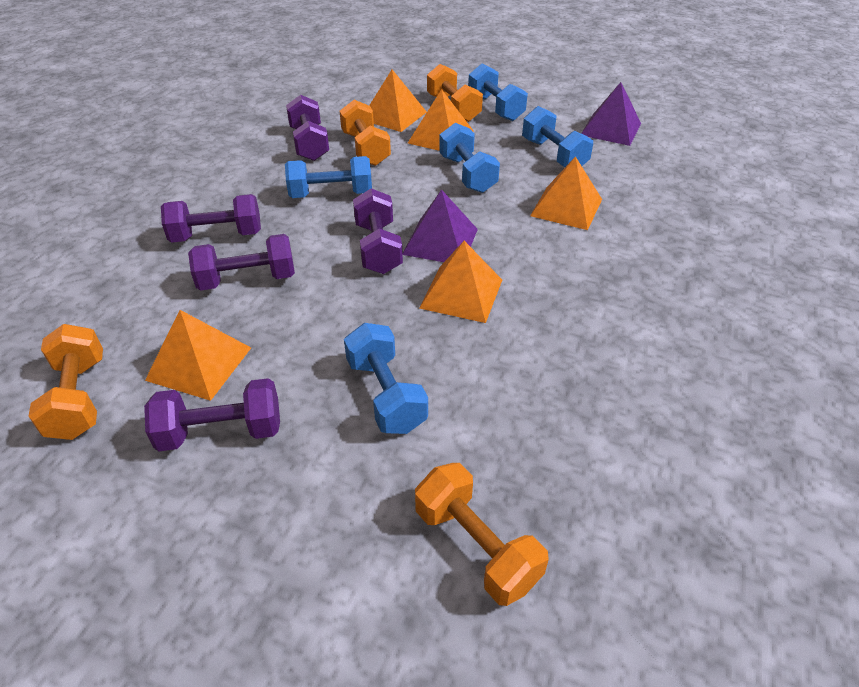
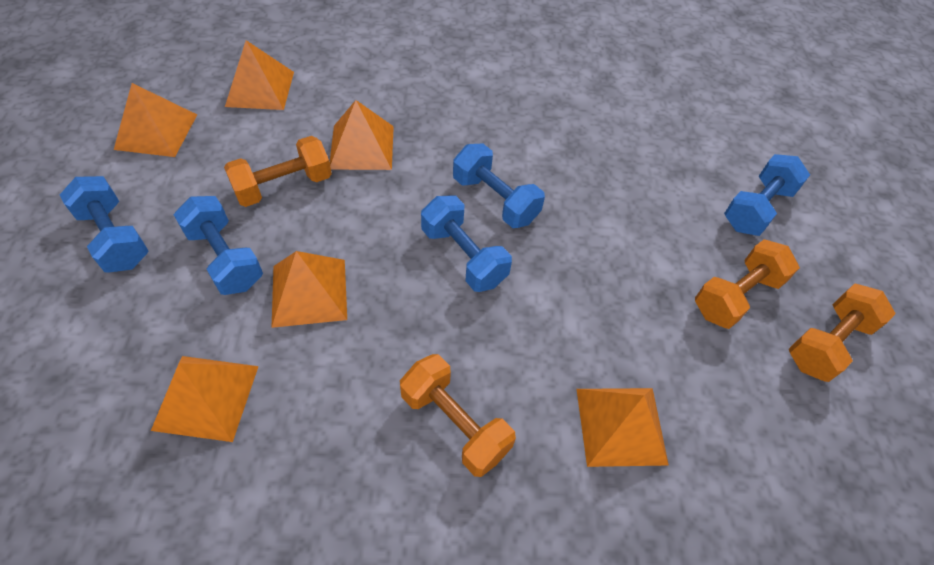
orange pyramid: 5 -> 6
purple dumbbell: 5 -> 0
purple pyramid: 2 -> 0

